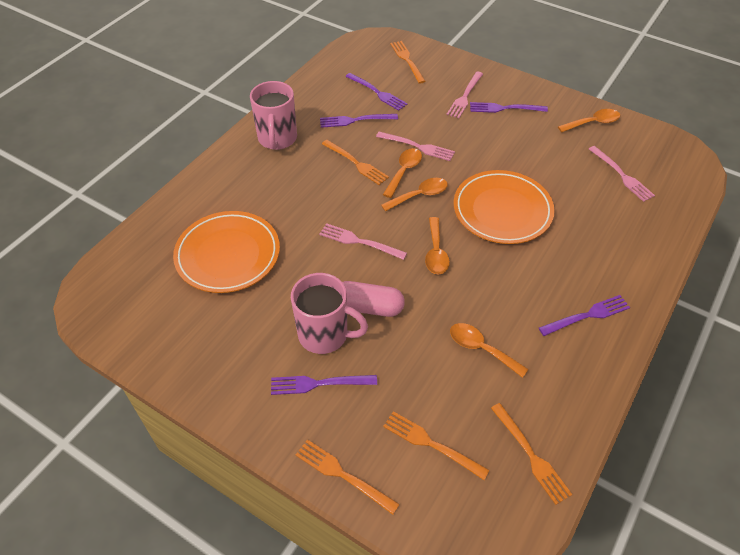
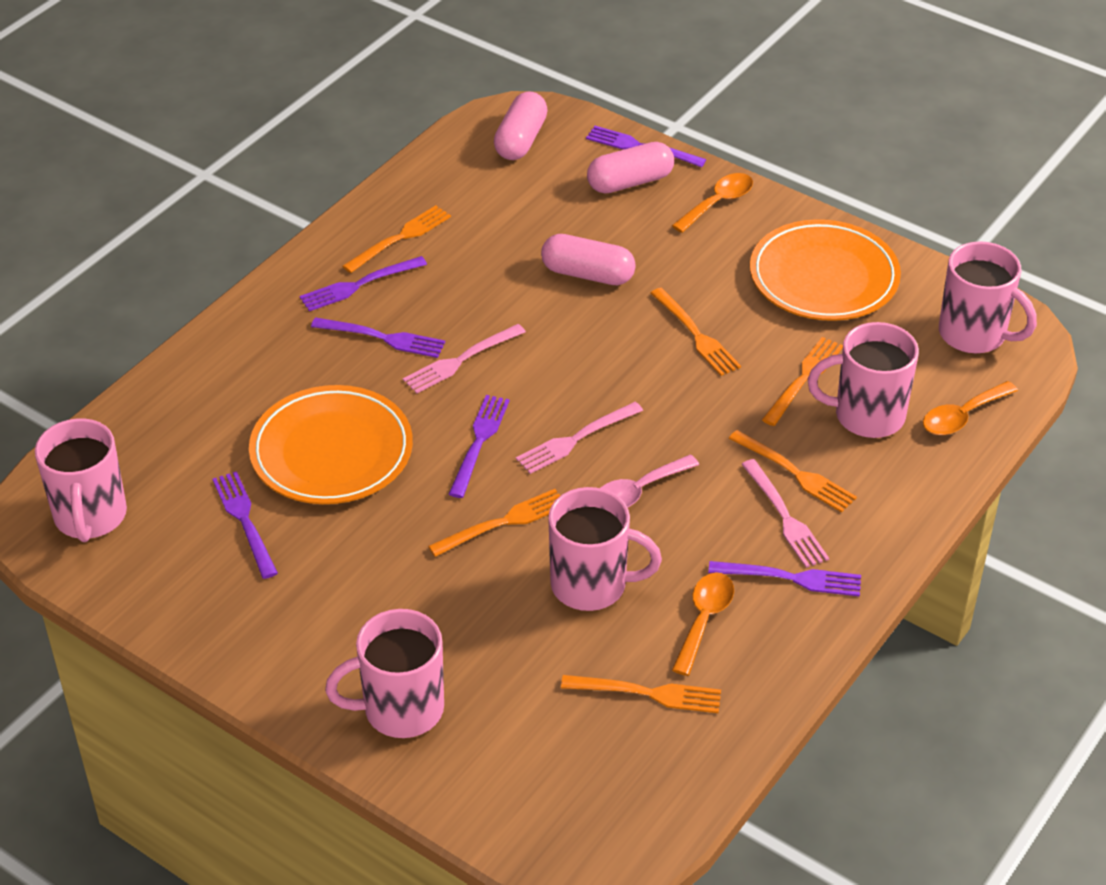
orange fork: 5 -> 6
orange spoon: 5 -> 3
pink capsule: 1 -> 3
pink fork: 4 -> 3
pink mug: 2 -> 5
pink spoon: 0 -> 1
purple fork: 5 -> 6

